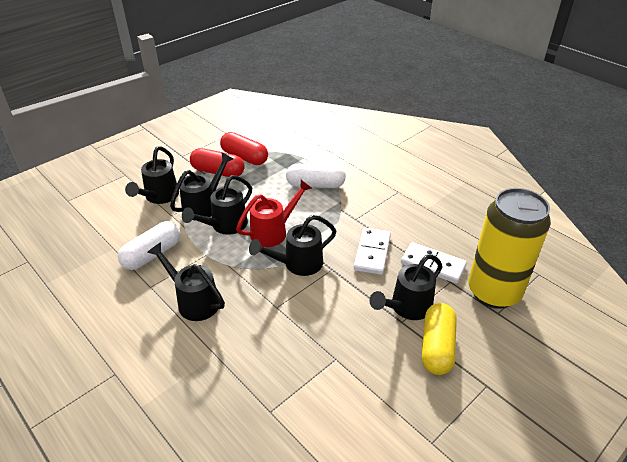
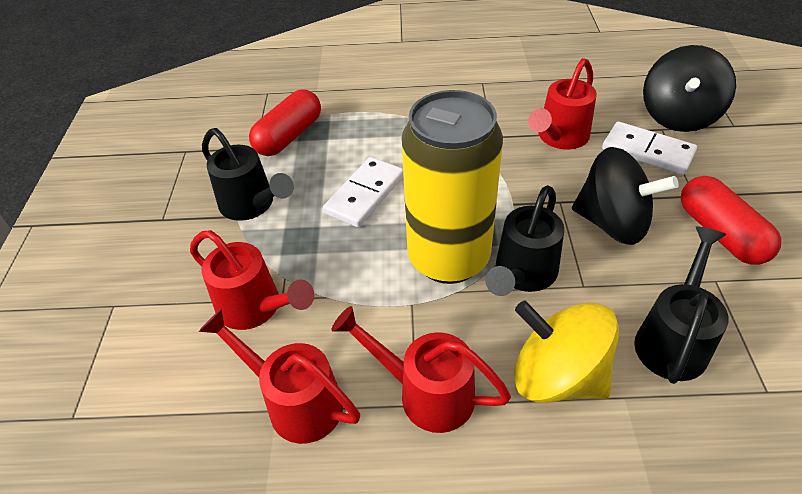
black spinning top: 0 -> 2
black watering can: 6 -> 3
red watering can: 1 -> 4
white capsule: 2 -> 0
yellow capsule: 1 -> 0
yellow spinning top: 0 -> 1

